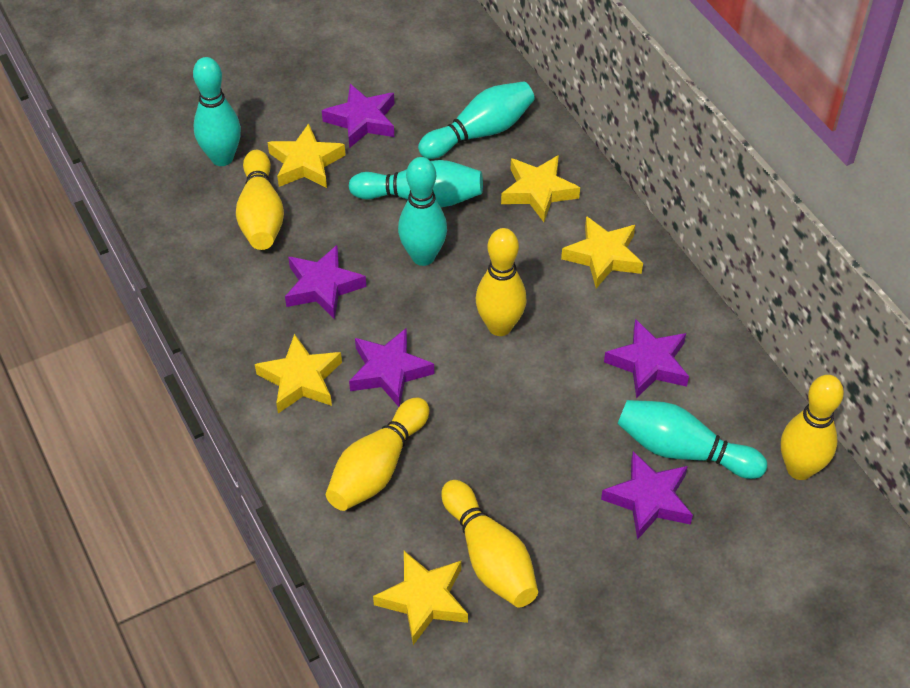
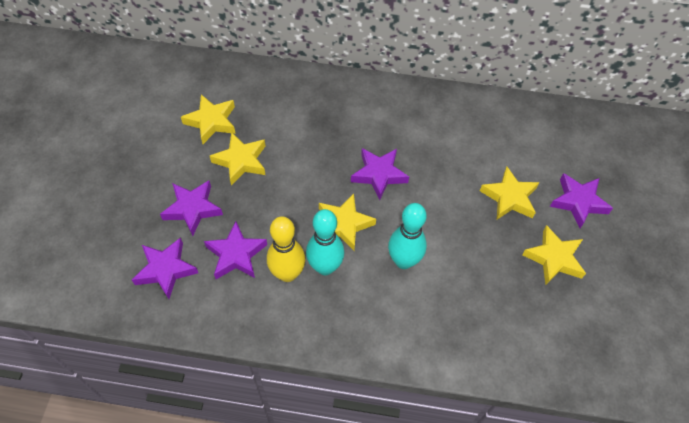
turquoise bowling pin: 5 -> 2
yellow bowling pin: 5 -> 1

